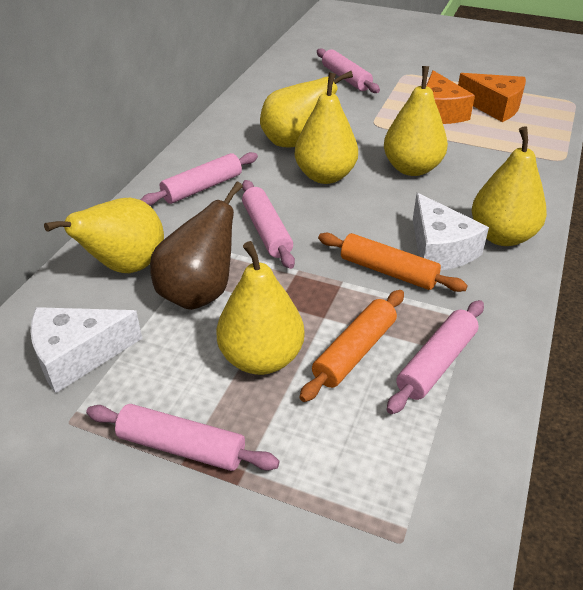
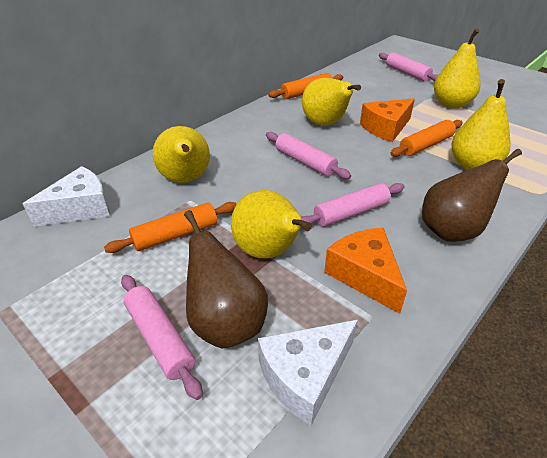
brown pear: 1 -> 2
orange rolling pin: 2 -> 3
pink rolling pin: 5 -> 4
yellow pear: 6 -> 5

